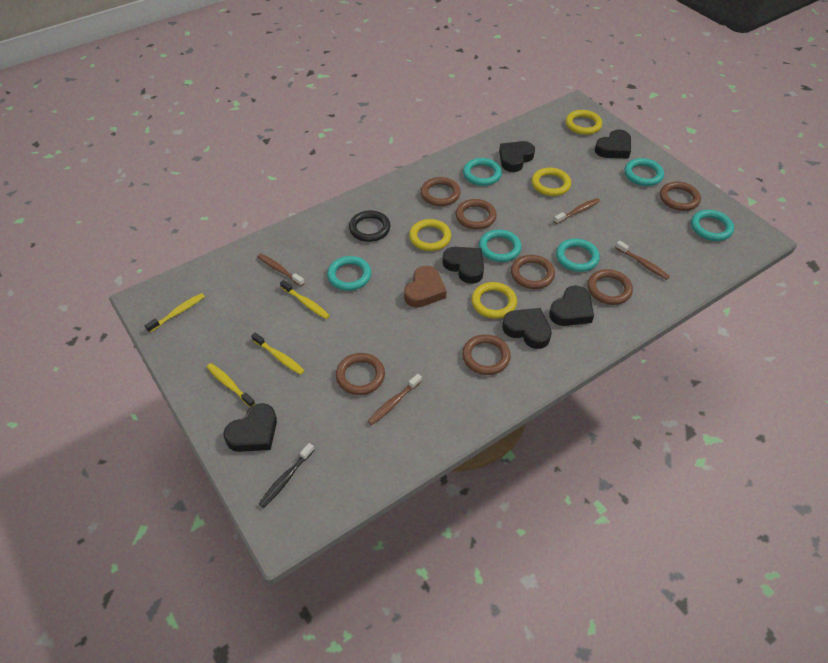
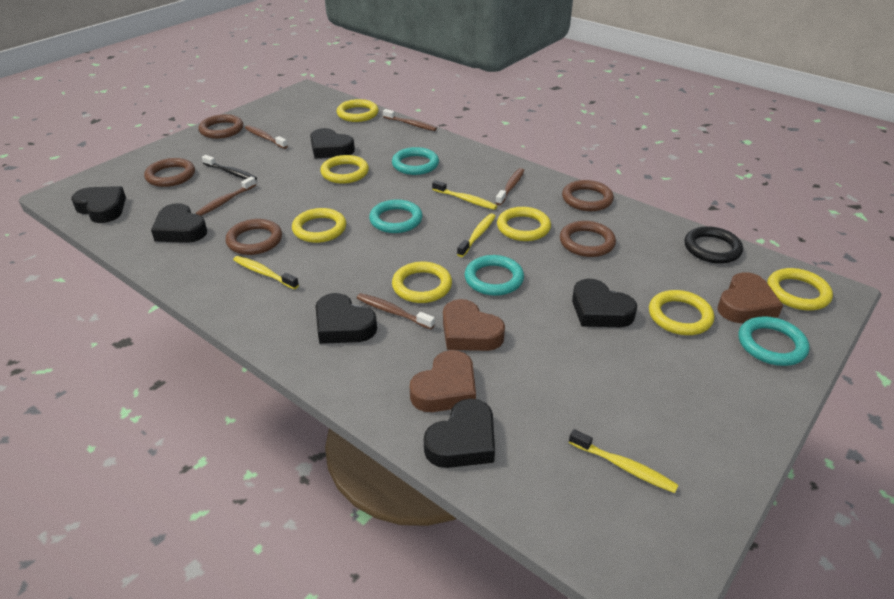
brown heart: 1 -> 3
brown ring: 7 -> 5
brown toothbrush: 4 -> 5
turquoise ring: 6 -> 4
yellow ring: 4 -> 7

